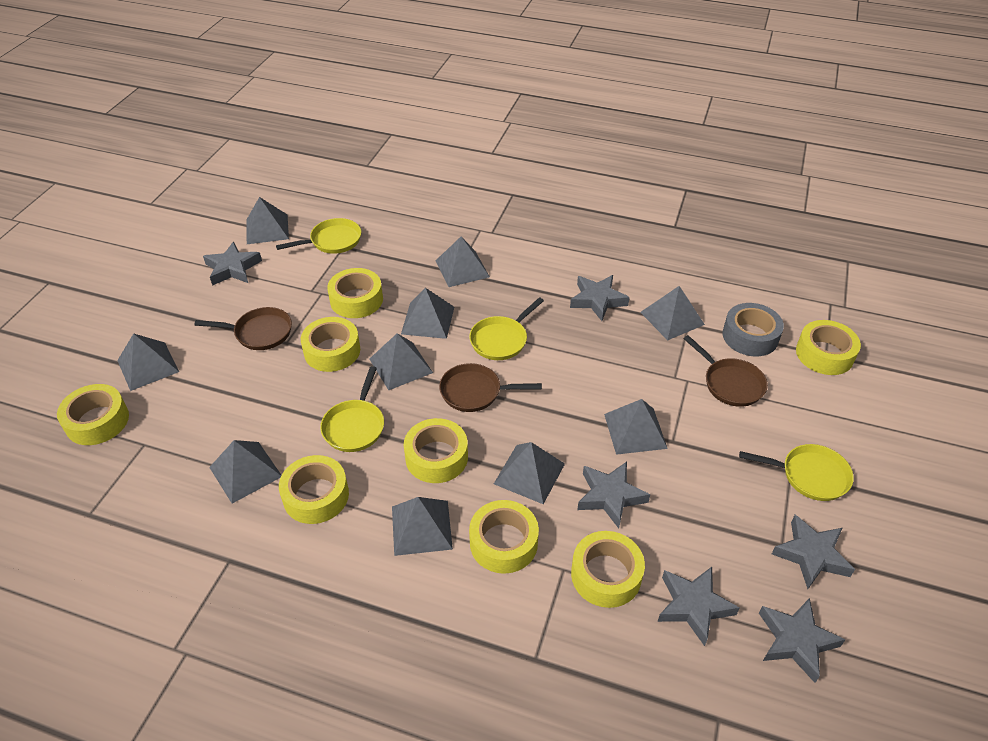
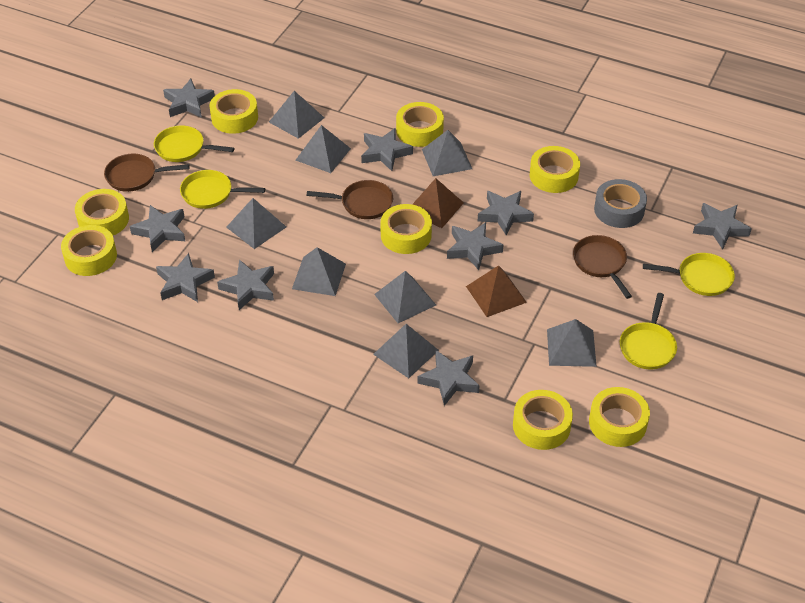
brown pyramid: 0 -> 2
grey pyramid: 10 -> 8
grey star: 6 -> 9

